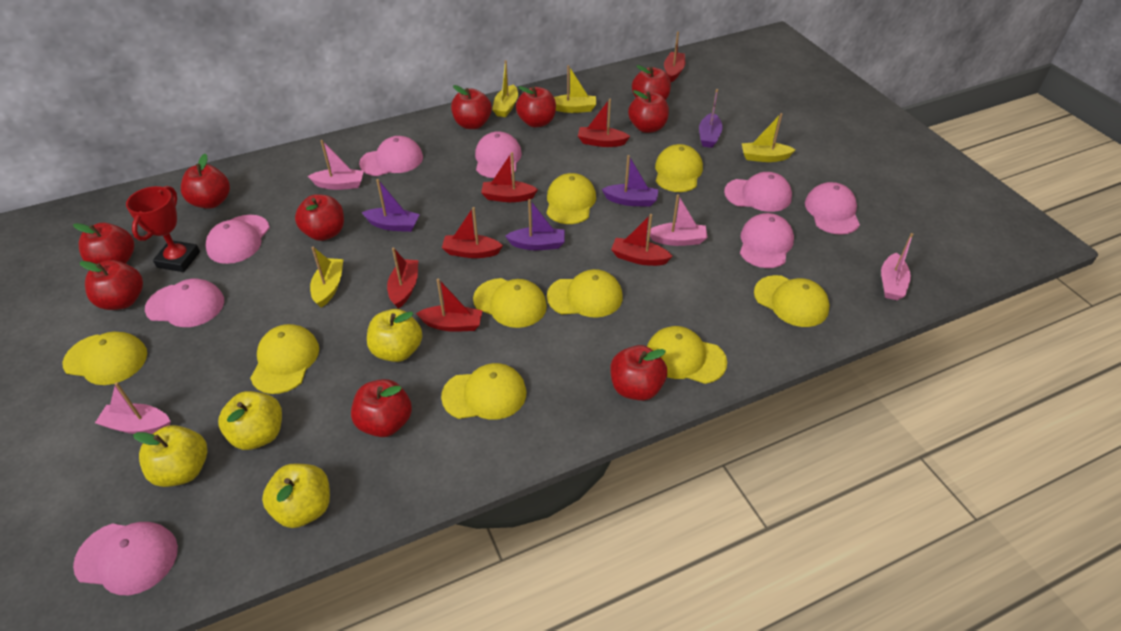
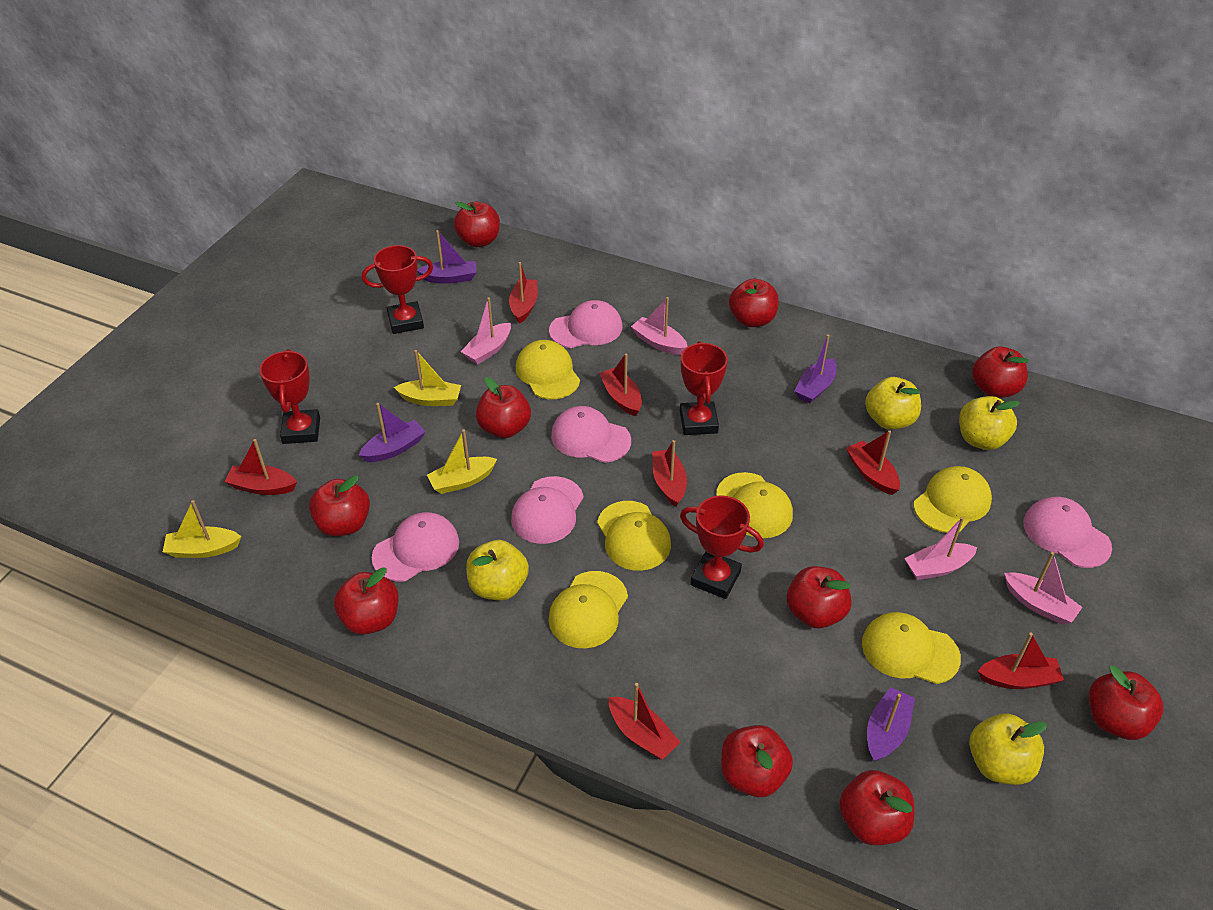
pink cap: 8 -> 5
red trophy: 1 -> 4
yellow boat: 4 -> 3
yellow cap: 9 -> 6

